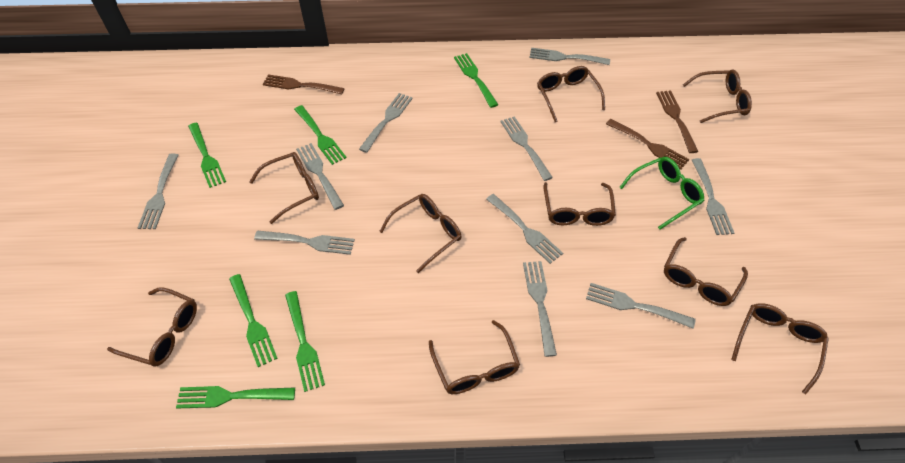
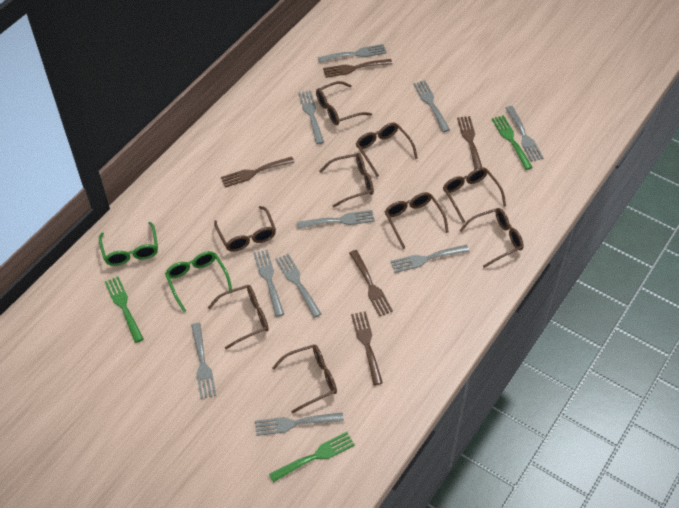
brown fork: 3 -> 5
green fork: 6 -> 3
green glasses: 1 -> 2

